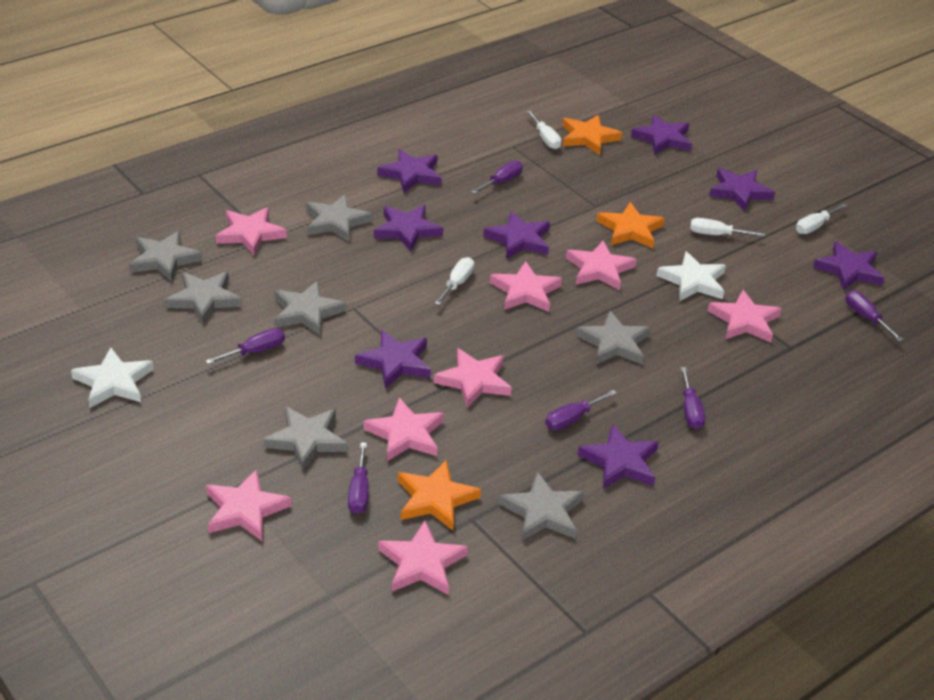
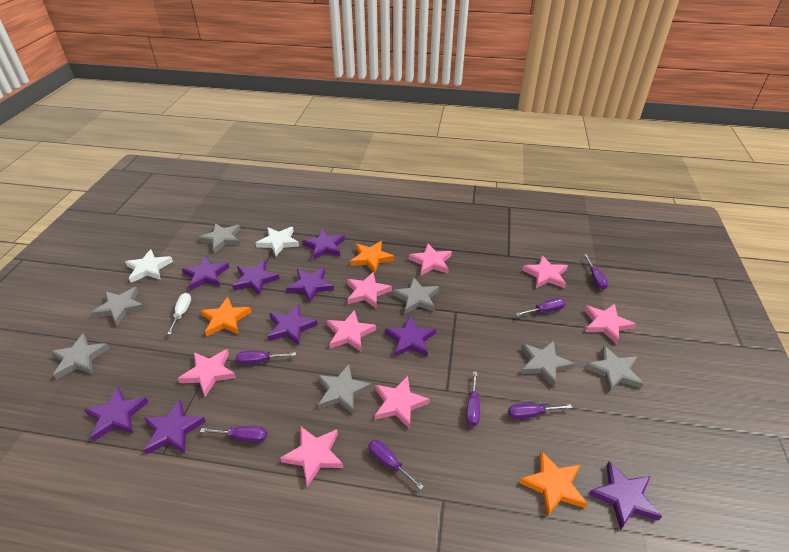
purple screwdriver: 6 -> 7
purple star: 8 -> 9
white screwdriver: 4 -> 1

